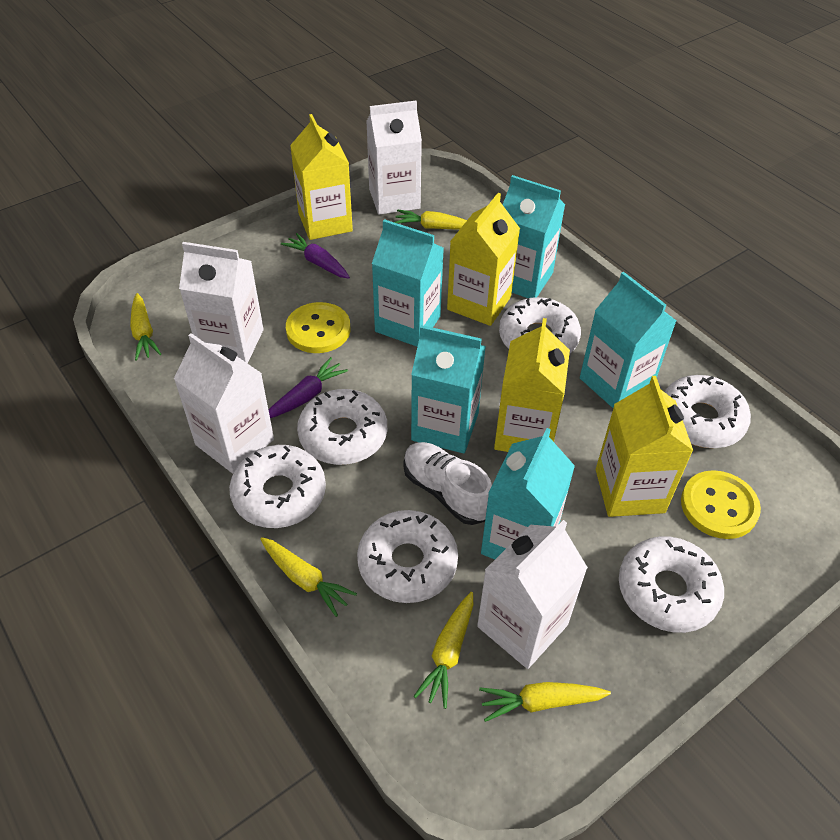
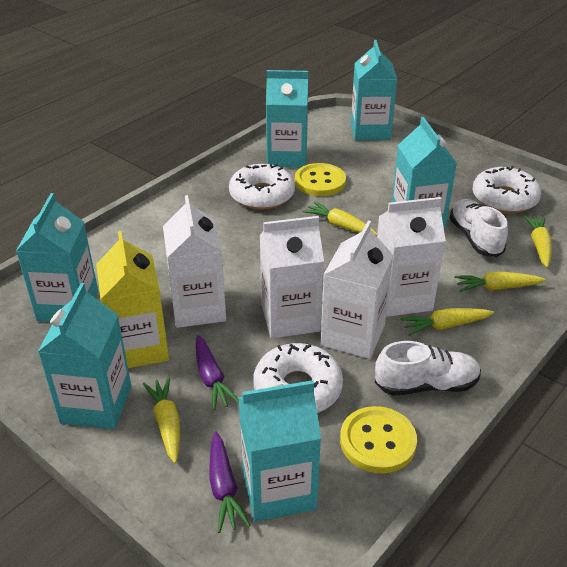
turquoise carton: 5 -> 6
white donut: 6 -> 3
white shoe: 1 -> 2
yellow carton: 4 -> 1

